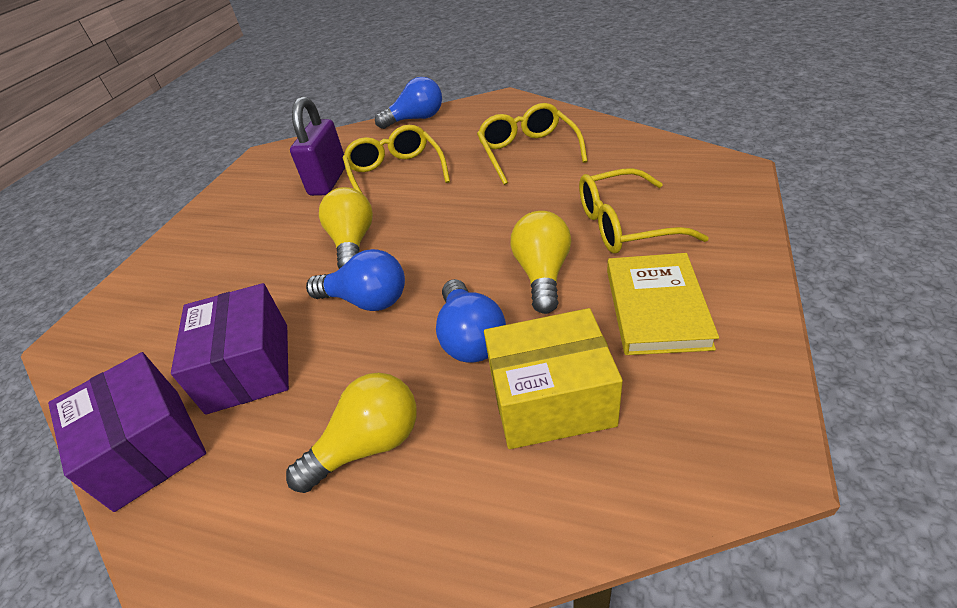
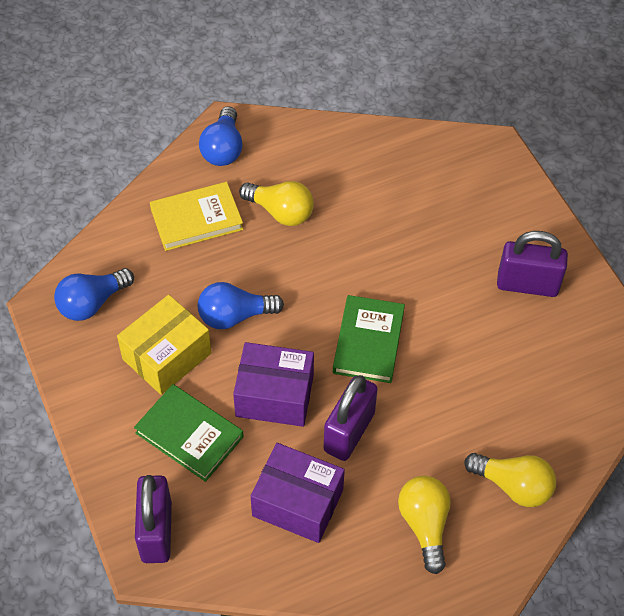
green book: 0 -> 2
purple padlock: 1 -> 3
yellow glasses: 3 -> 0

